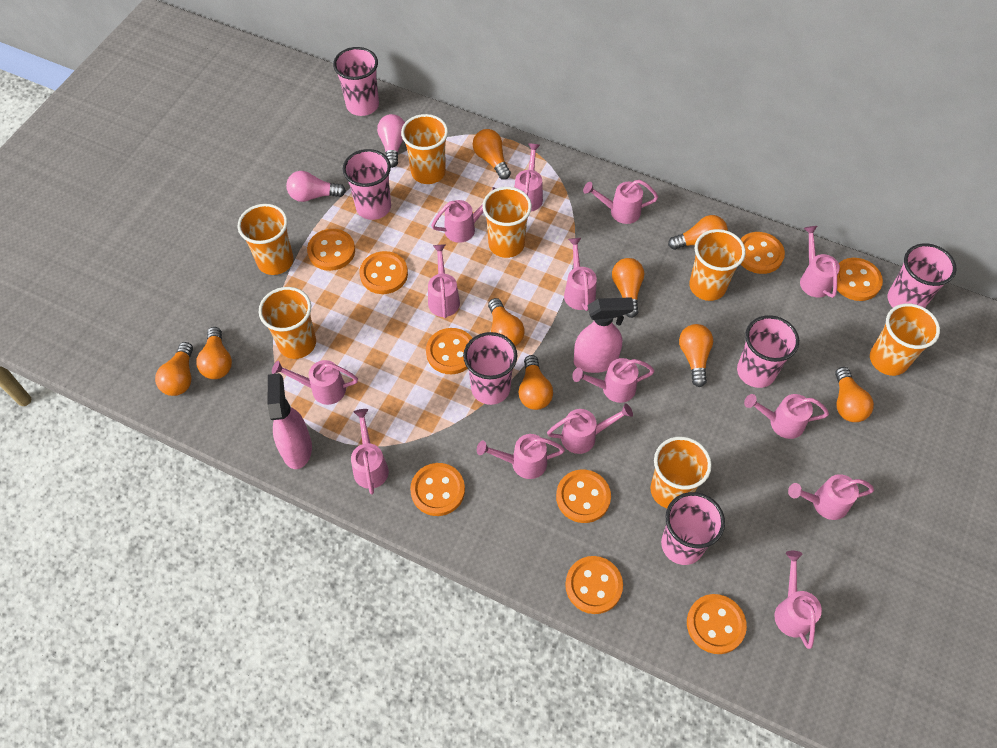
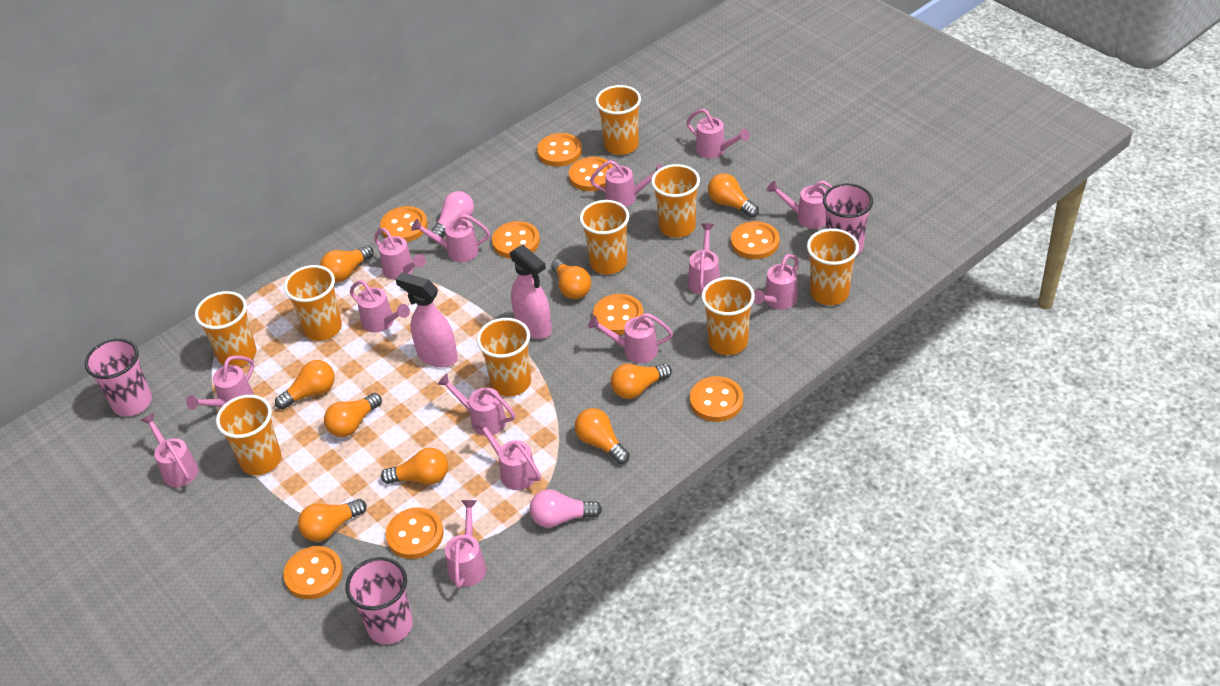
orange cup: 7 -> 9
pink cup: 6 -> 3

